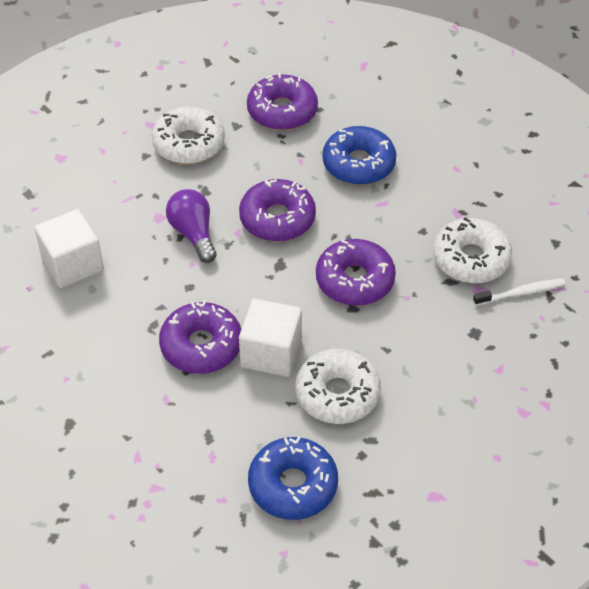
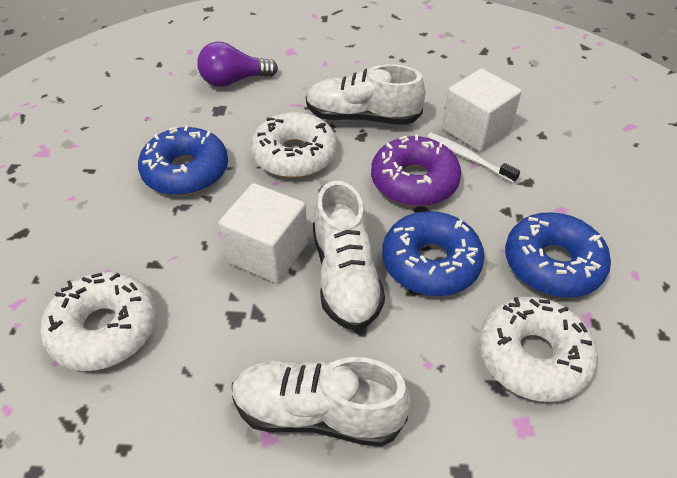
blue donut: 2 -> 3
purple donut: 4 -> 1
white shoe: 0 -> 3

